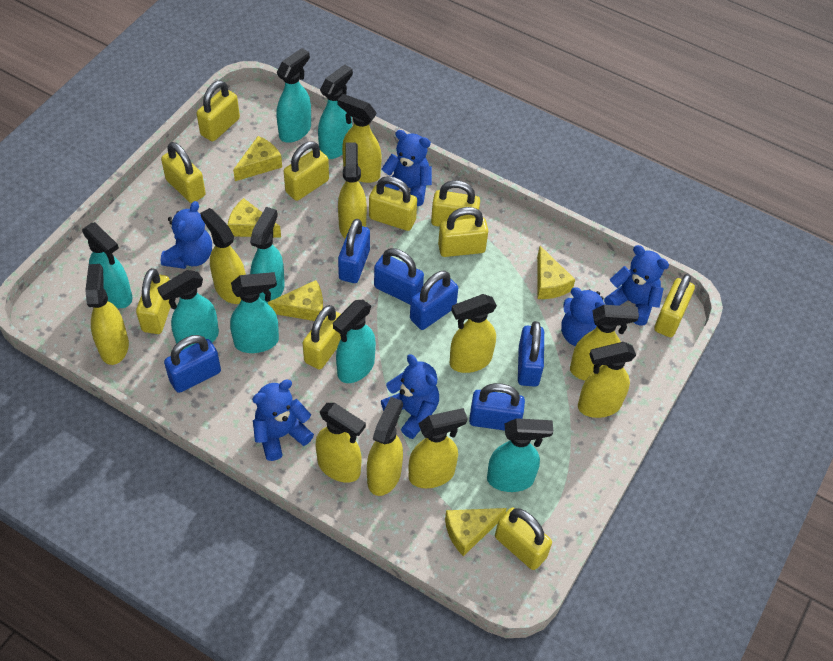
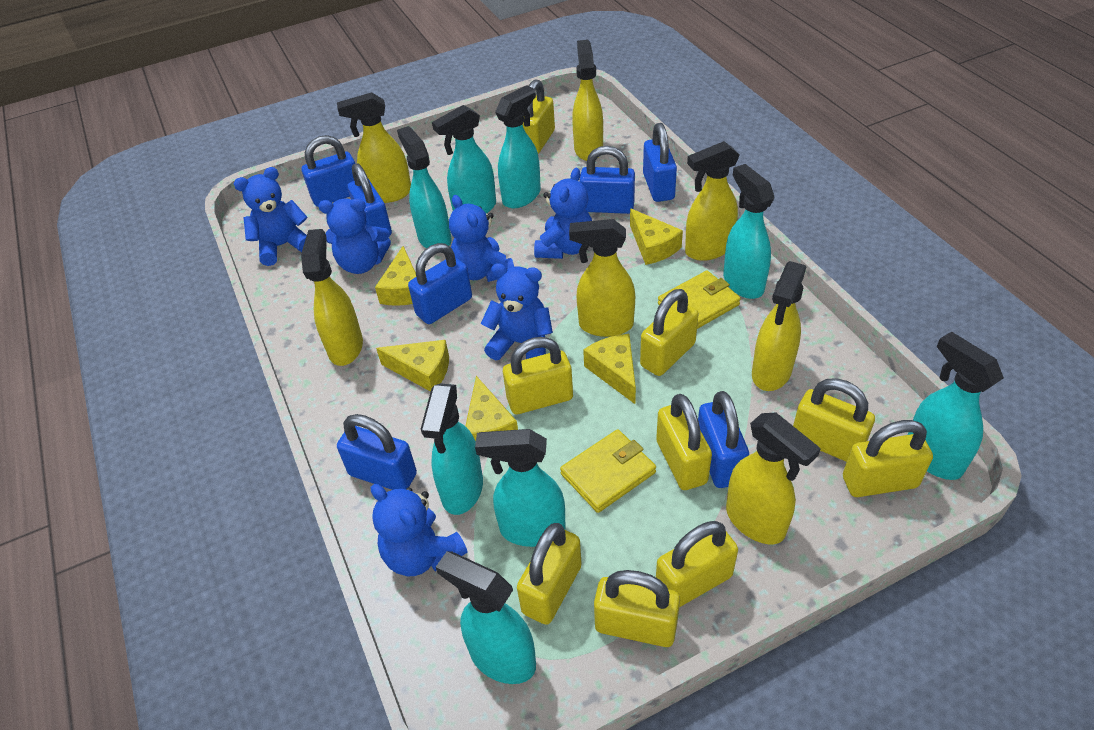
blue padlock: 6 -> 7
yellow padlock: 10 -> 9
yellow spray bottle: 10 -> 7
yellow wallet: 0 -> 2

